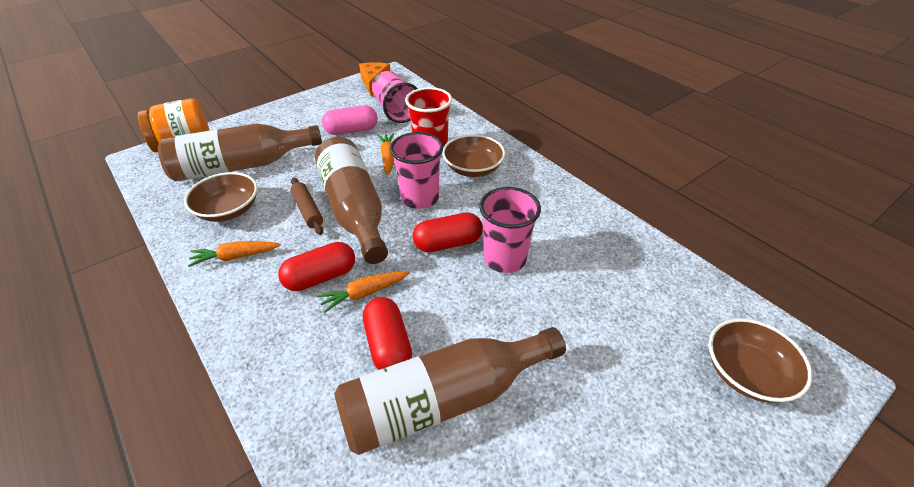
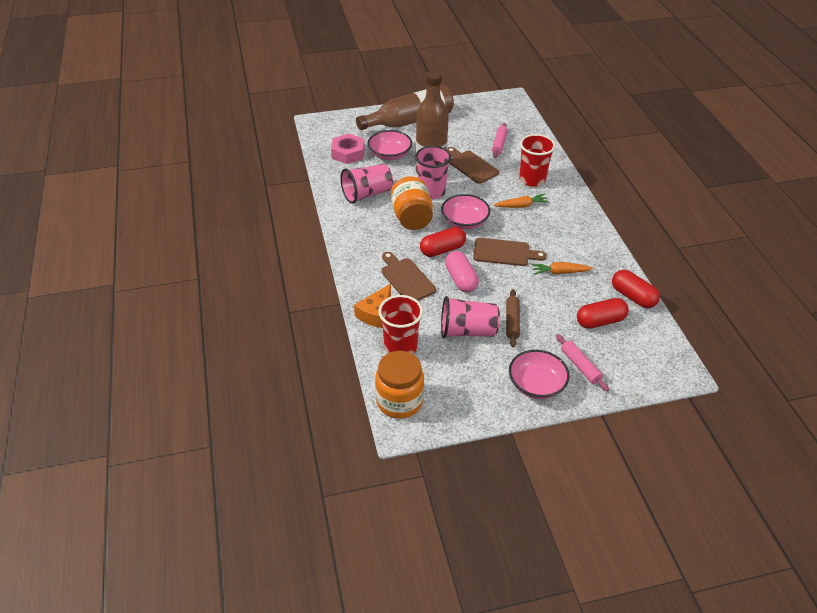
brown bottle: 3 -> 2
brown bowl: 3 -> 0
brown cutting board: 0 -> 3
orange carrot: 3 -> 2
orange jar: 1 -> 2
pink bowl: 0 -> 3
pink nut: 0 -> 1
pink rolling pin: 0 -> 2
red cup: 1 -> 2

